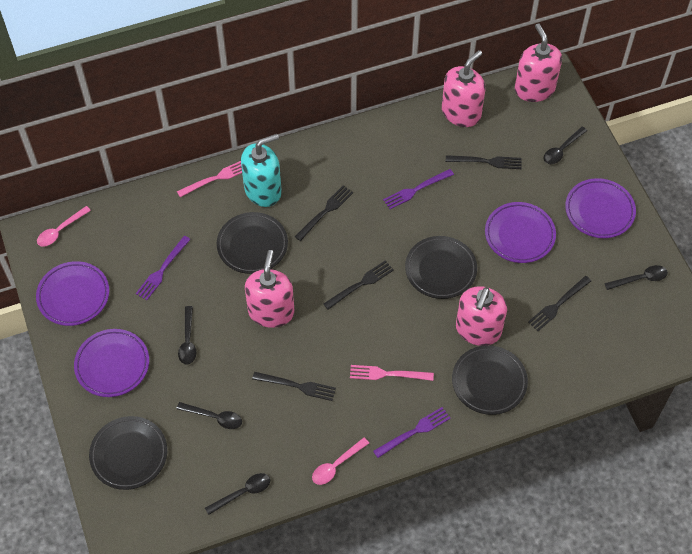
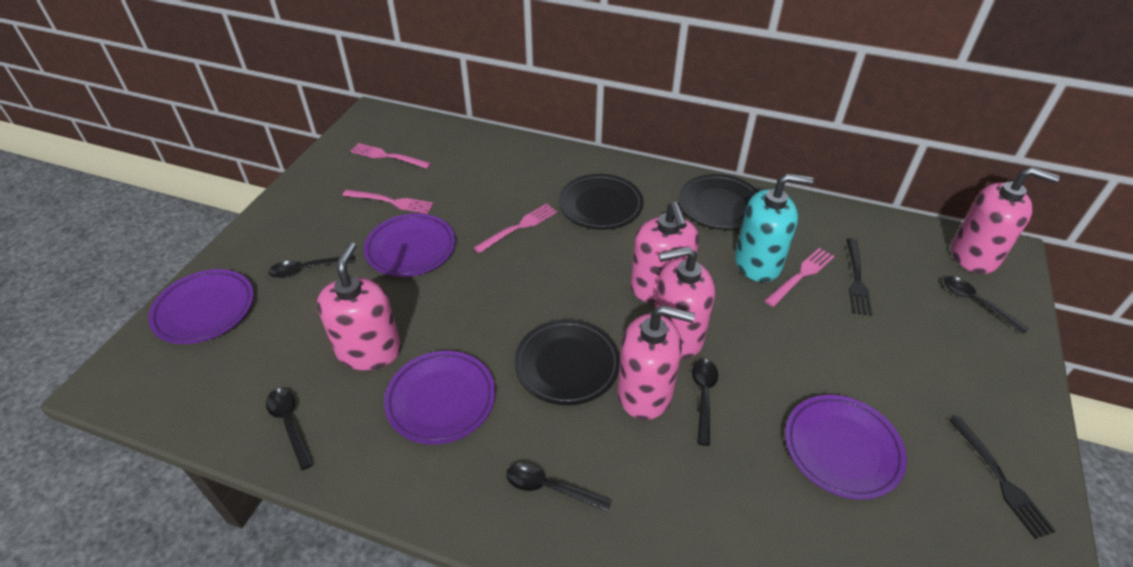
black fork: 5 -> 2
black plate: 4 -> 3
pink fork: 2 -> 4
pink soap dispenser: 4 -> 5
pink spoon: 2 -> 0
purple fork: 3 -> 0

